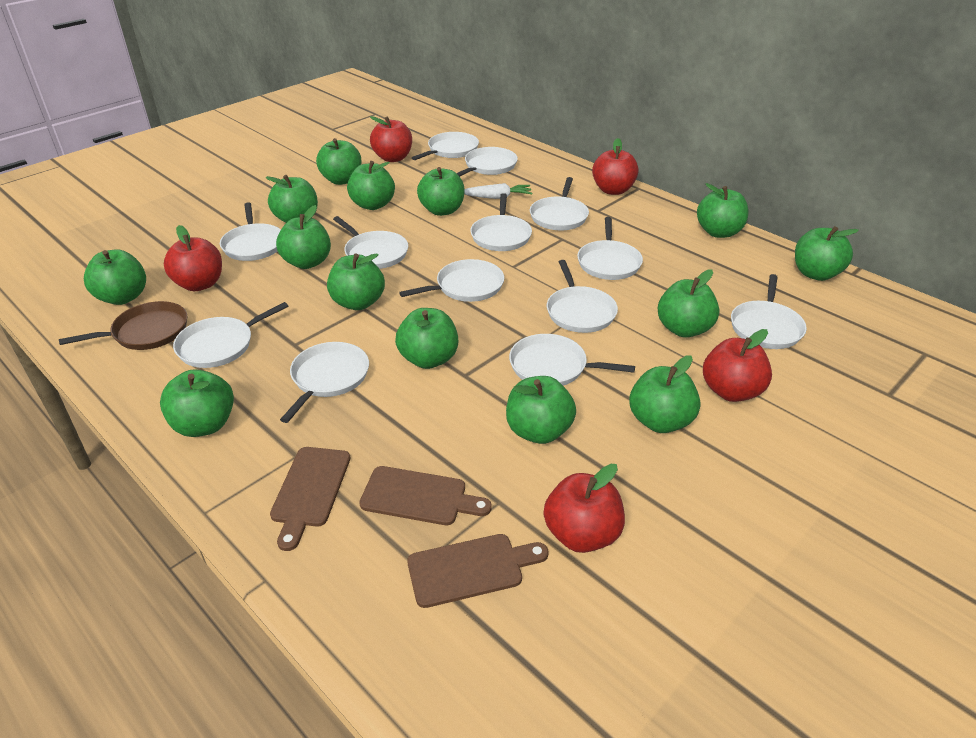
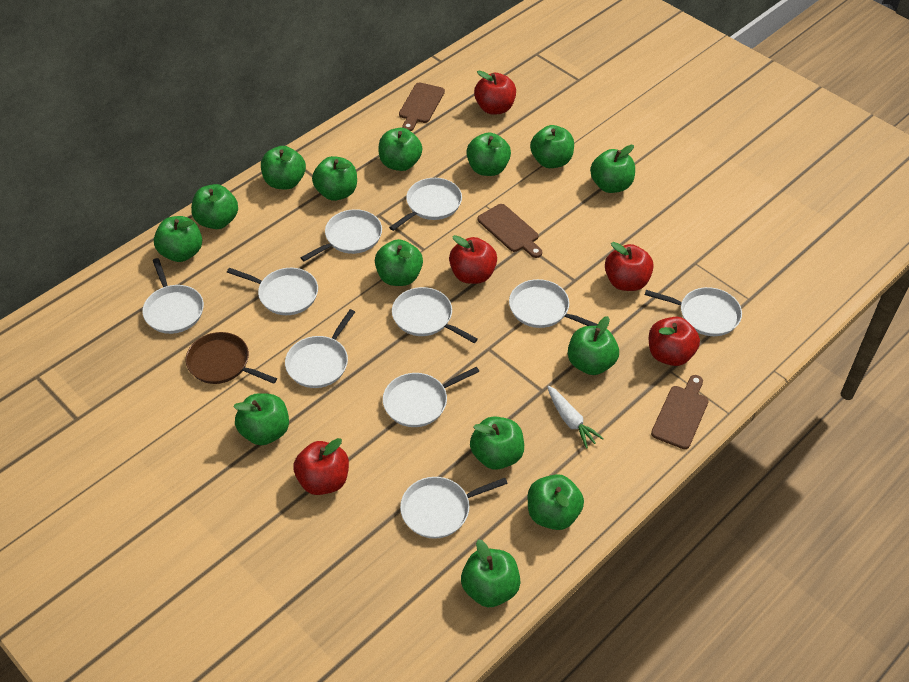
white pan: 13 -> 10

